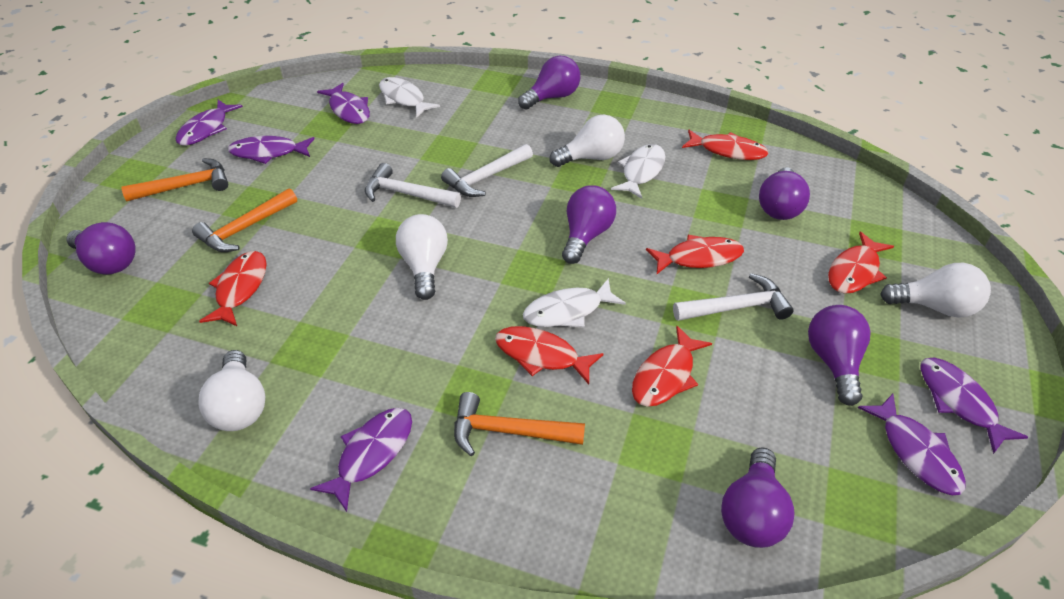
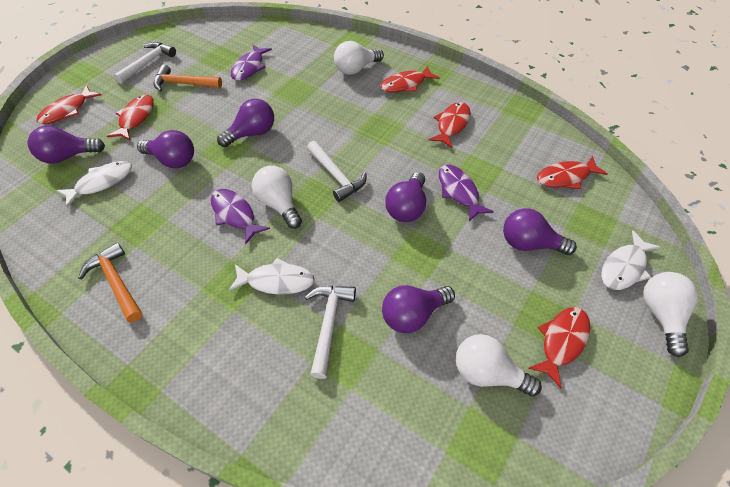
orange hammer: 3 -> 2
purple fish: 6 -> 3

